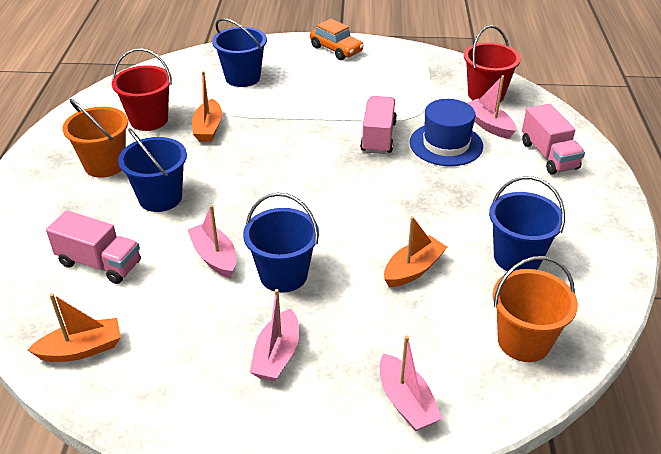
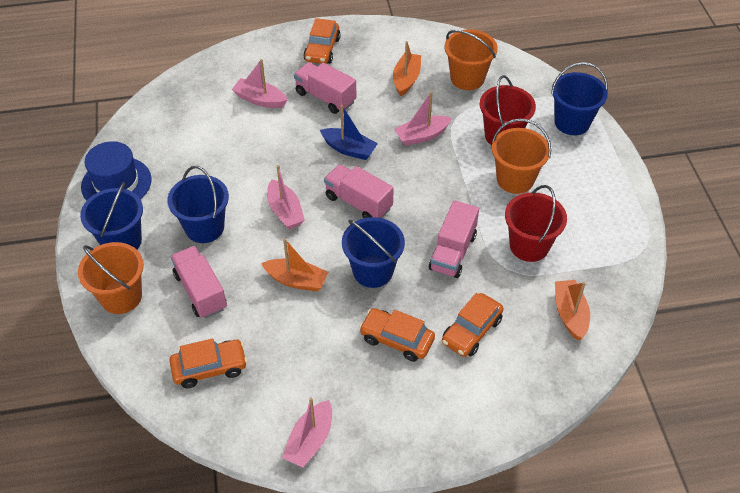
blue boat: 0 -> 1
orange bucket: 2 -> 3
orange car: 1 -> 4
pink truck: 3 -> 4

